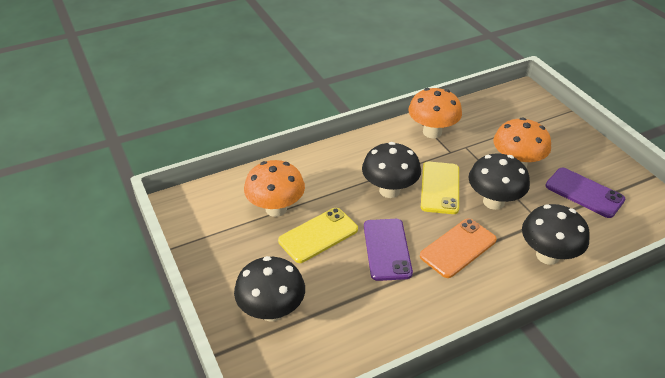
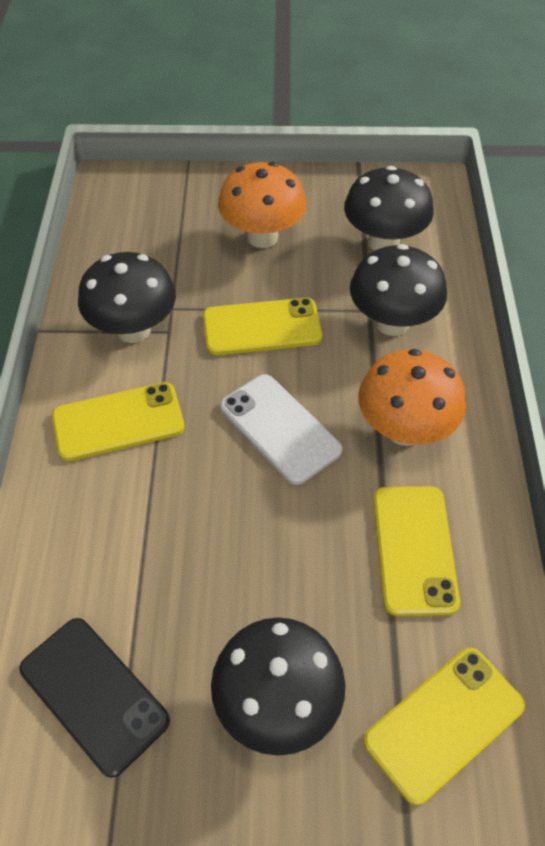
black phone: 0 -> 1
orange mushroom: 3 -> 2
orange phone: 1 -> 0
purple phone: 2 -> 0
white phone: 0 -> 1
yellow phone: 2 -> 4

